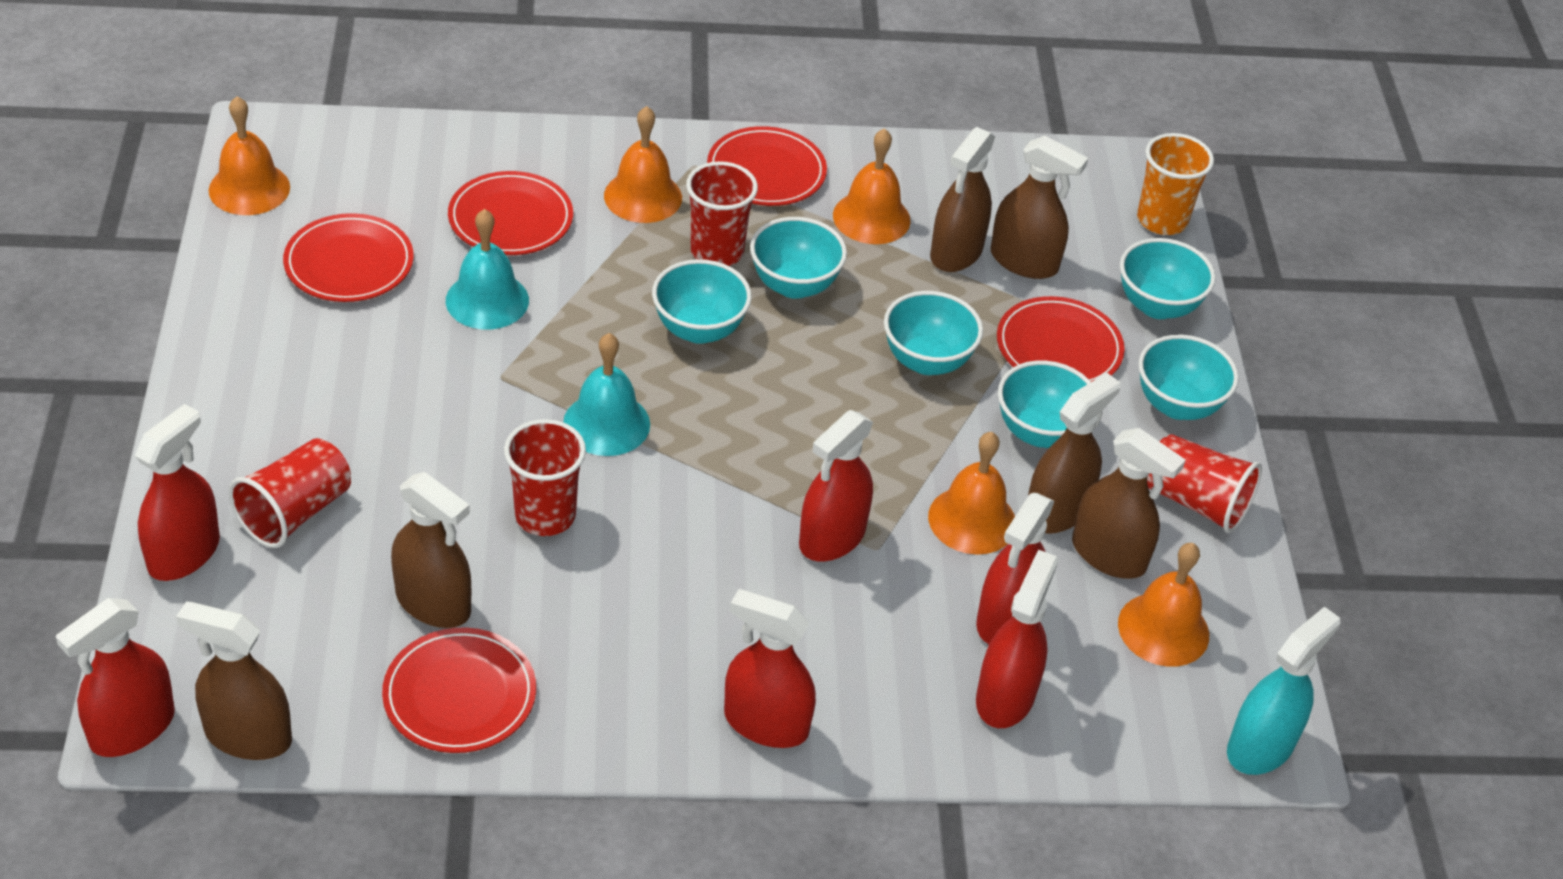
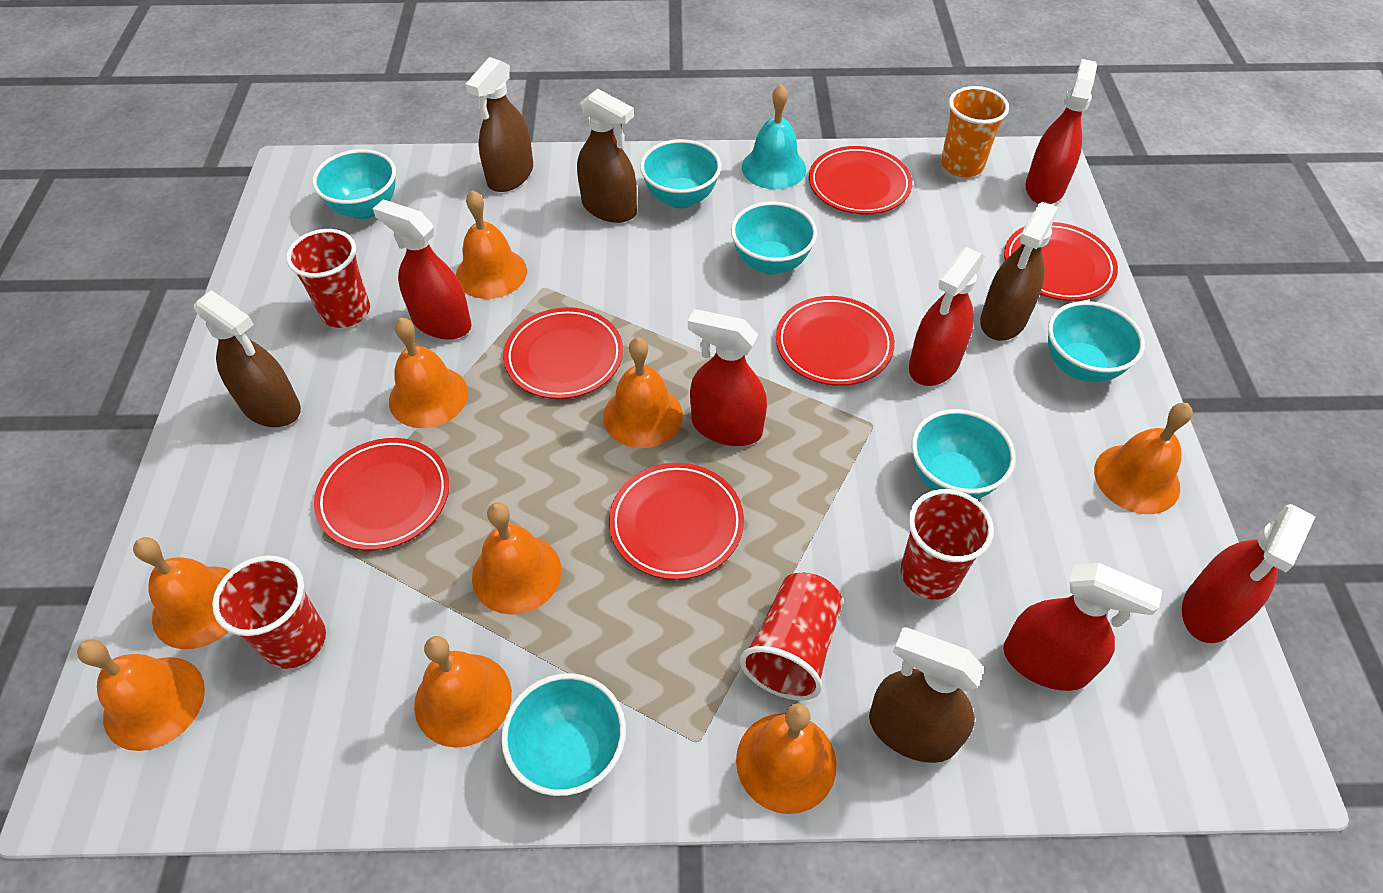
brown spray bottle: 6 -> 5
orange bell: 5 -> 9
red plate: 5 -> 6
turquoise bell: 2 -> 1
turquoise spray bottle: 1 -> 0

